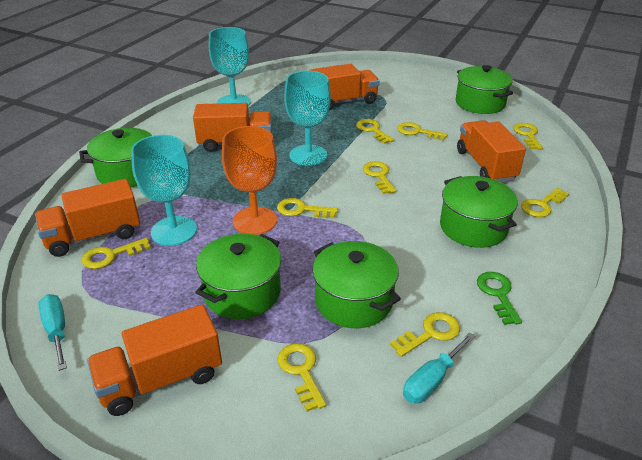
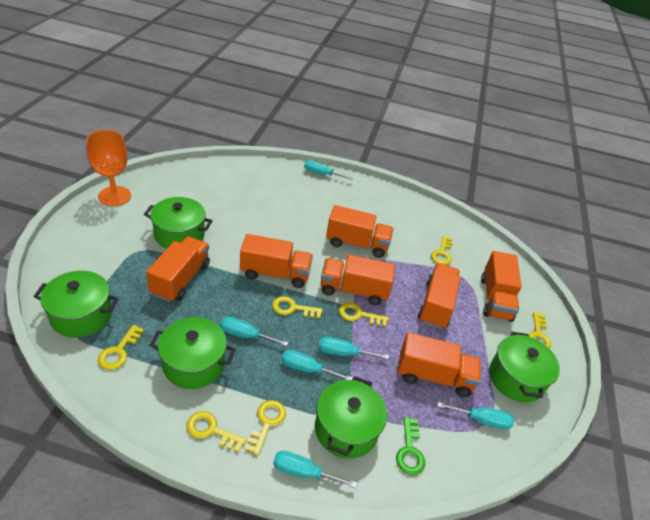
orange truck: 5 -> 7
turquoise goblet: 3 -> 0
turquoise screwdriver: 2 -> 6
yellow key: 9 -> 7

